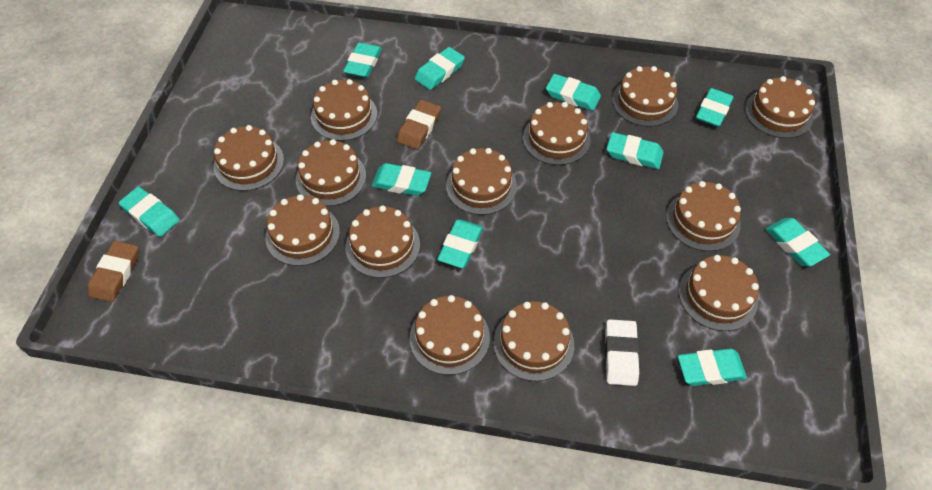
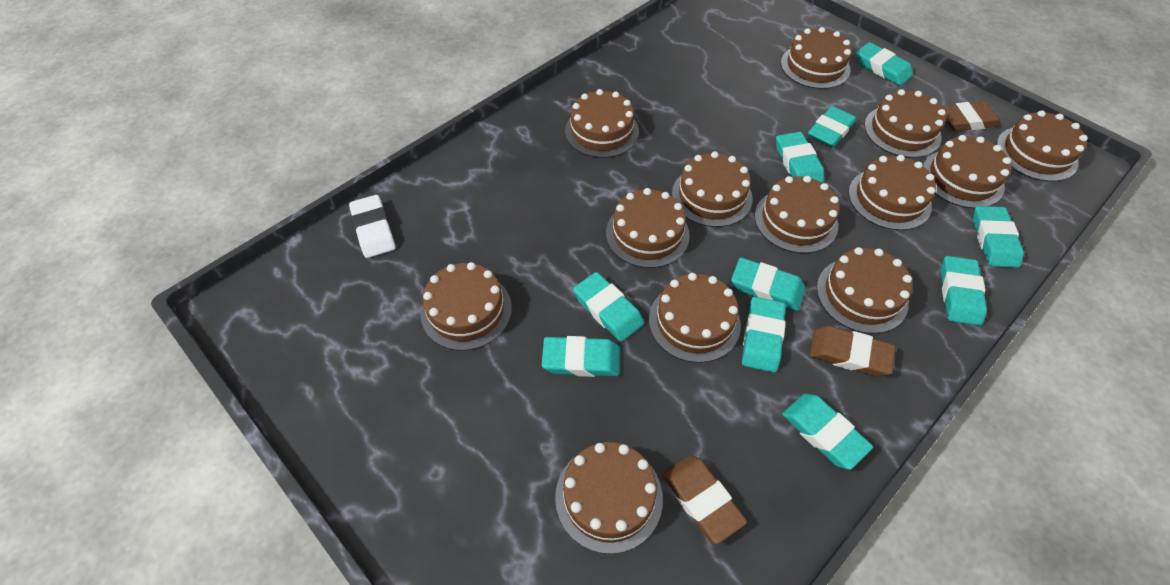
brown eraser: 2 -> 3

